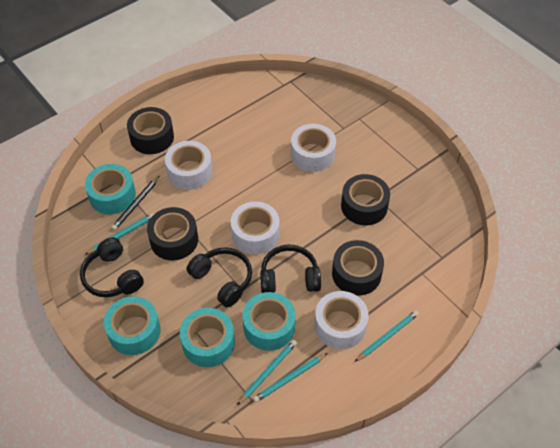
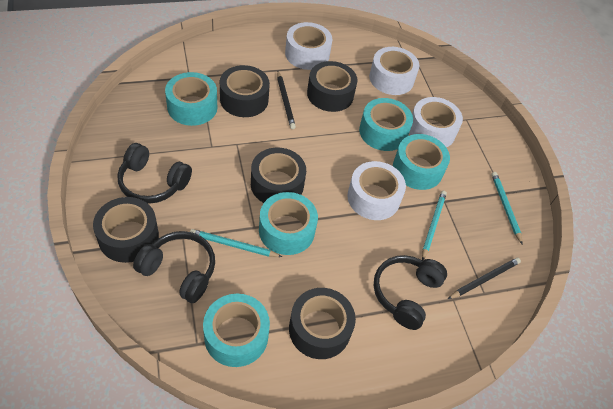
black pencil: 1 -> 2
black tape: 4 -> 5
turquoise pencil: 4 -> 3
turquoise tape: 4 -> 5

